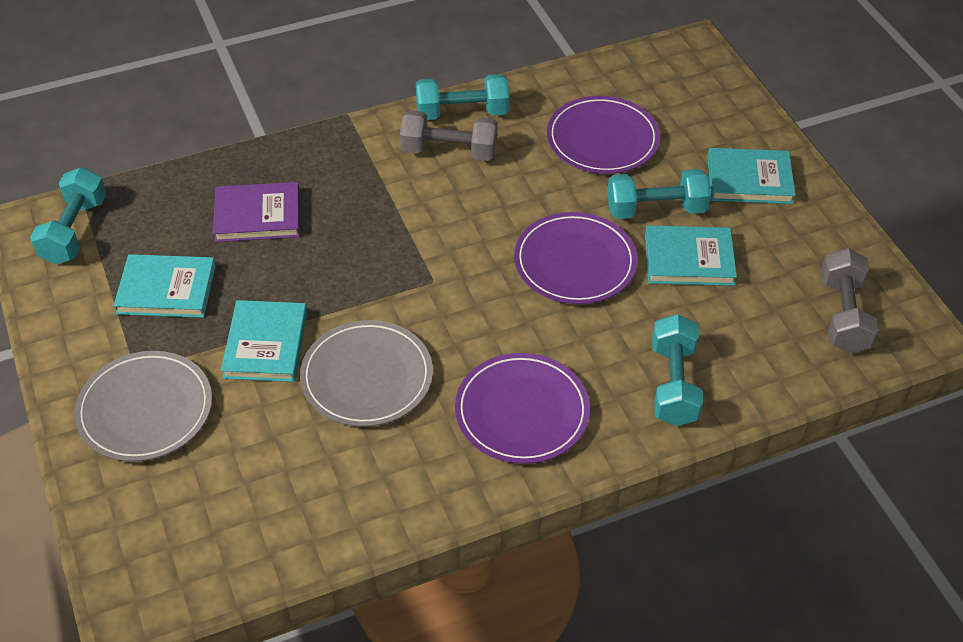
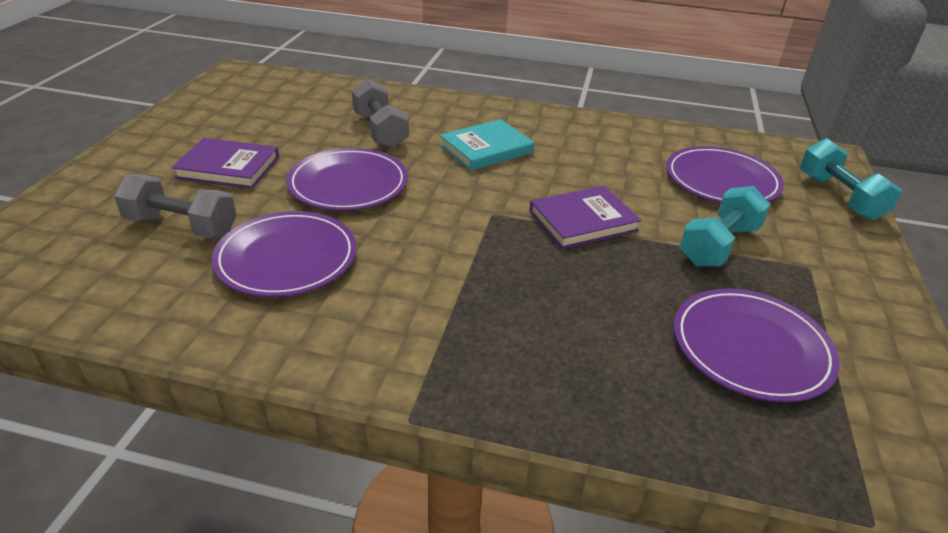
grey plate: 2 -> 0
purple book: 1 -> 2
purple plate: 3 -> 4
turquoise book: 4 -> 1
turquoise dumbbell: 4 -> 2

